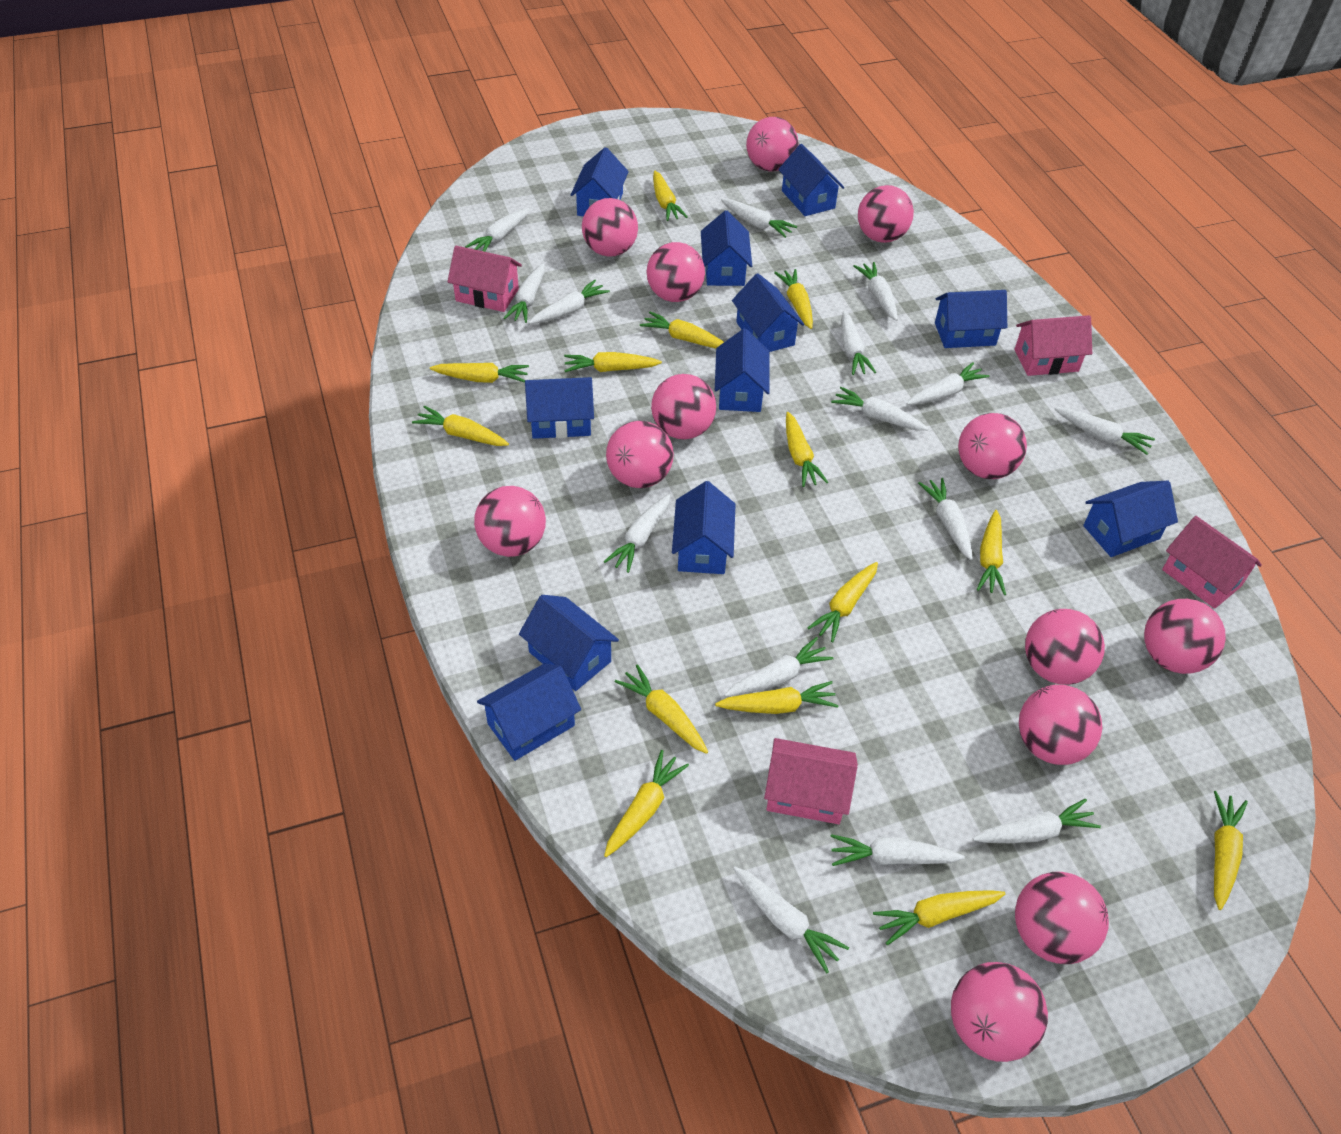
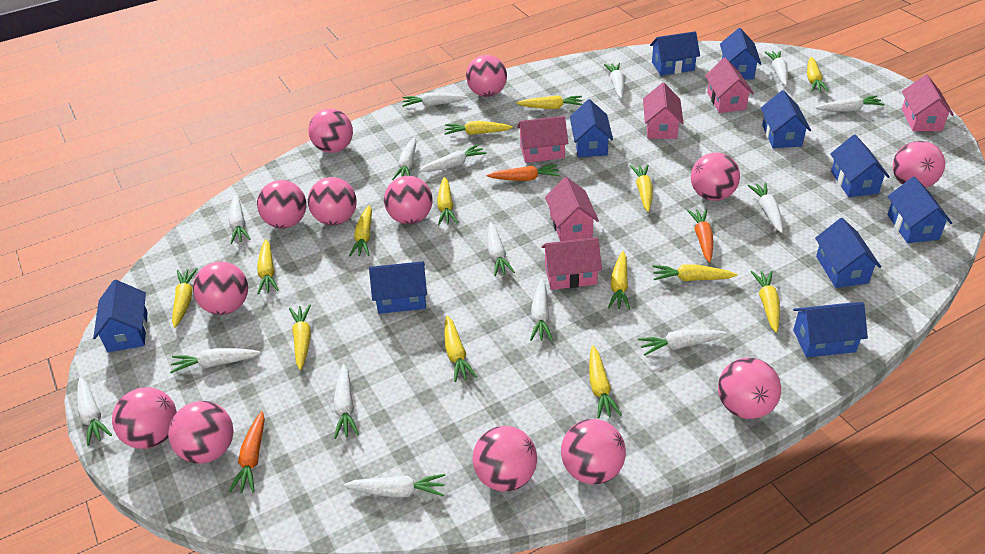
blue house: 11 -> 10
orange carrot: 0 -> 3
pink house: 4 -> 6

